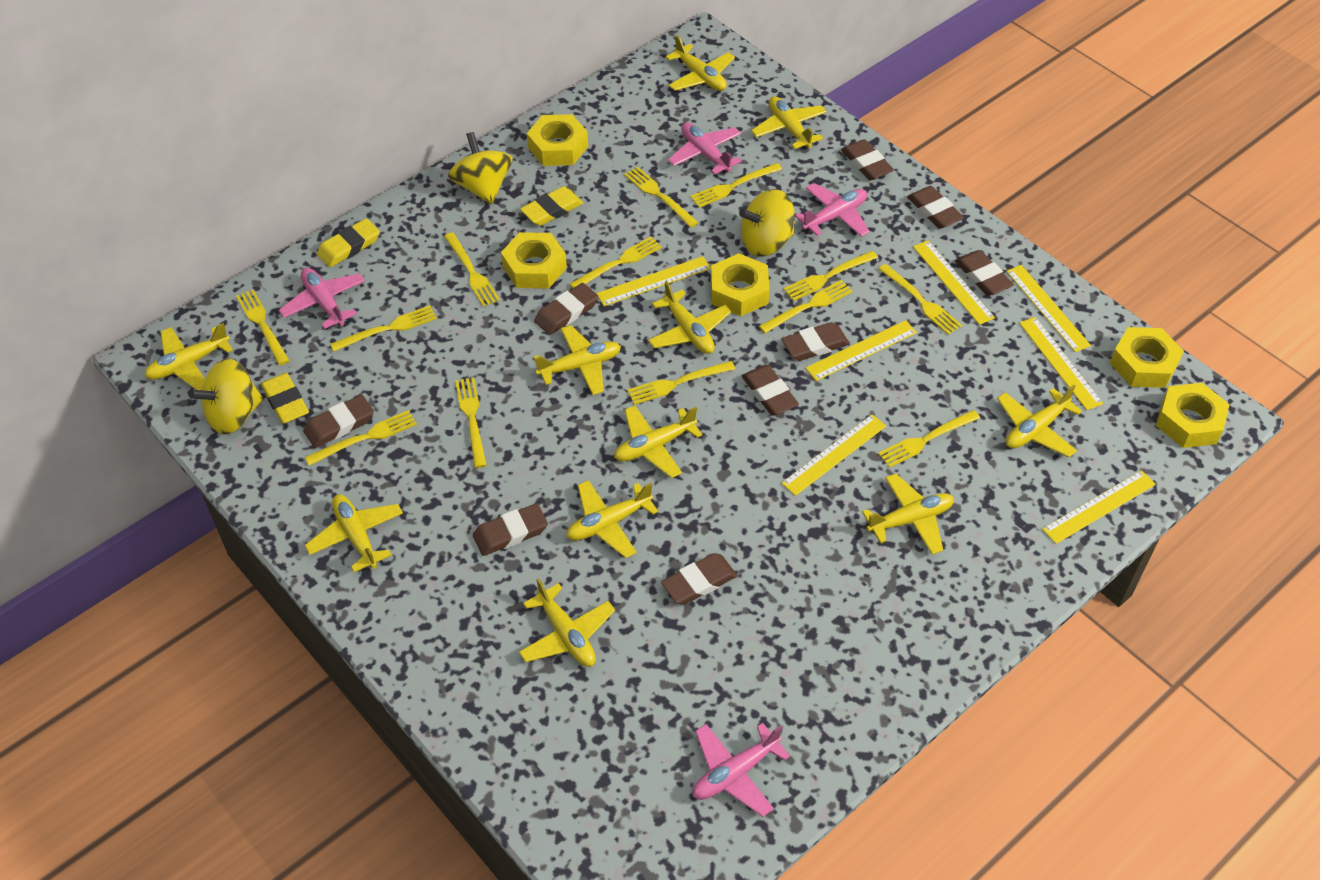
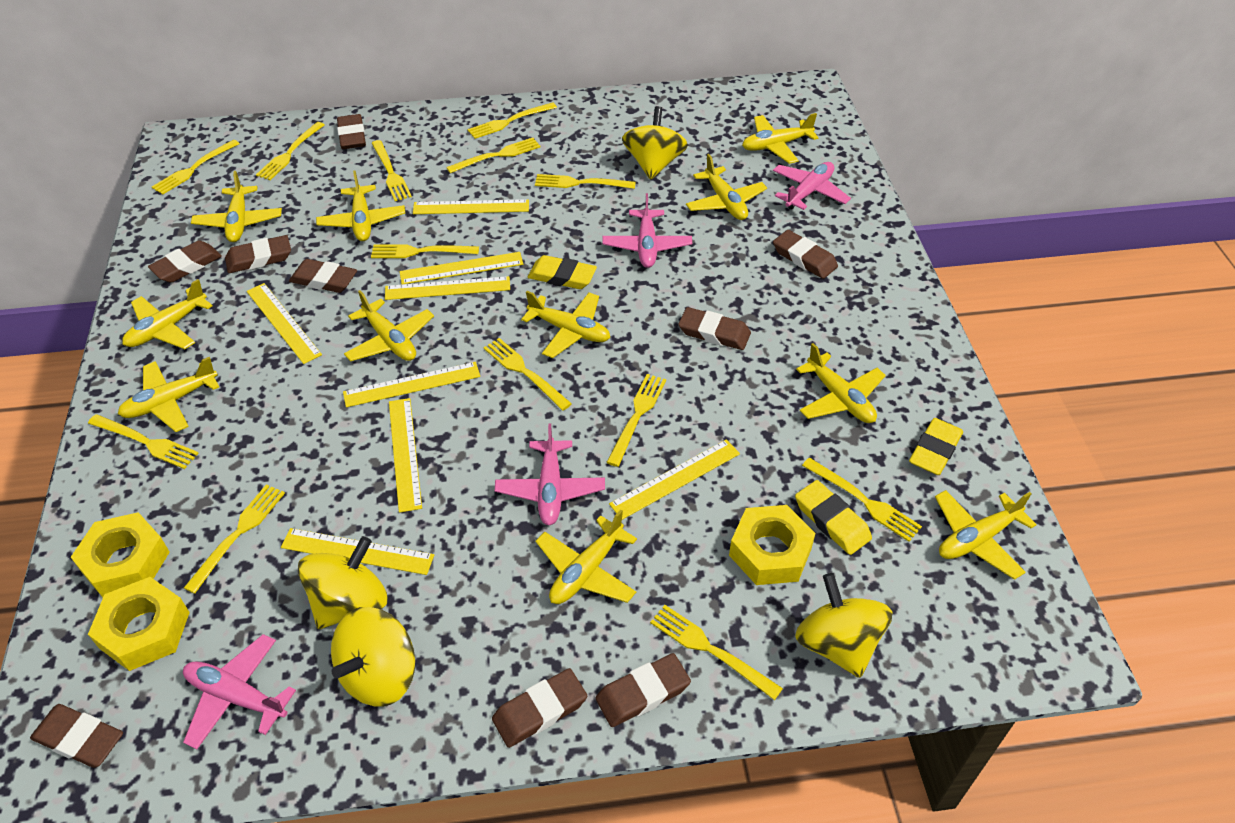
yellow nut: 5 -> 3
yellow ruler: 7 -> 8
yellow spinning top: 3 -> 4

